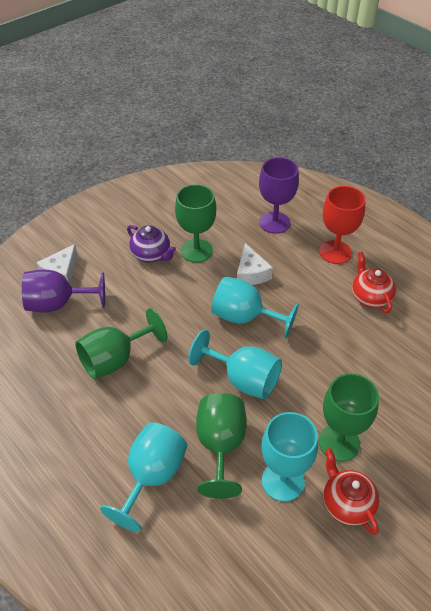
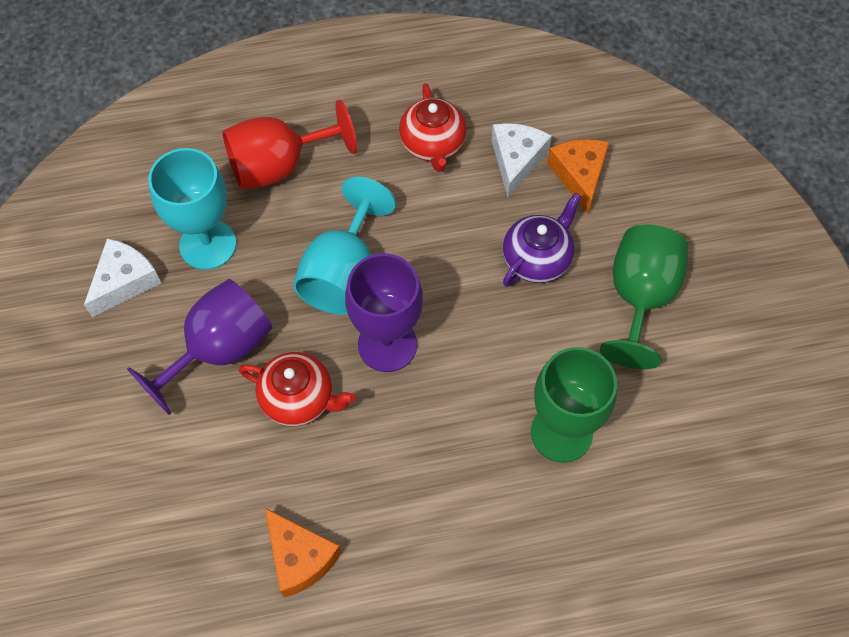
green goblet: 4 -> 2
orange cheese: 0 -> 2
turquoise goblet: 4 -> 2

